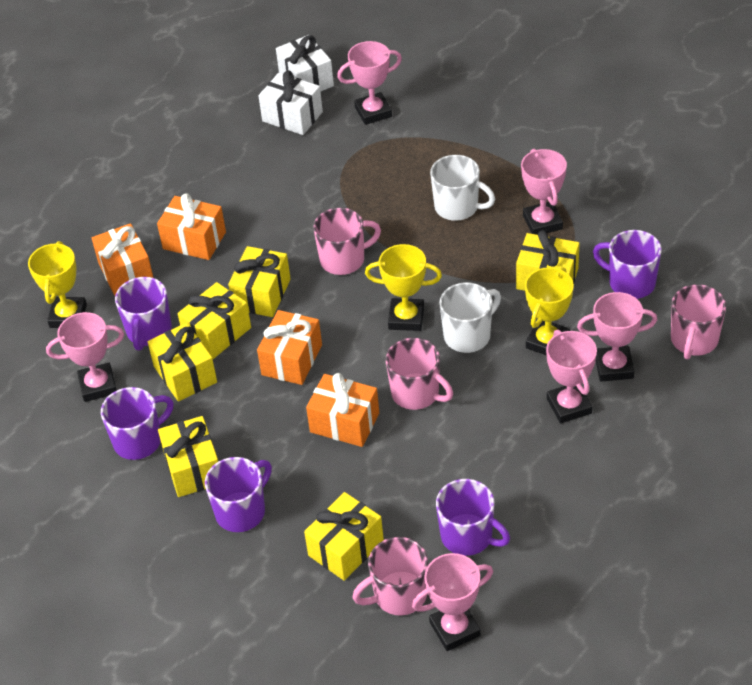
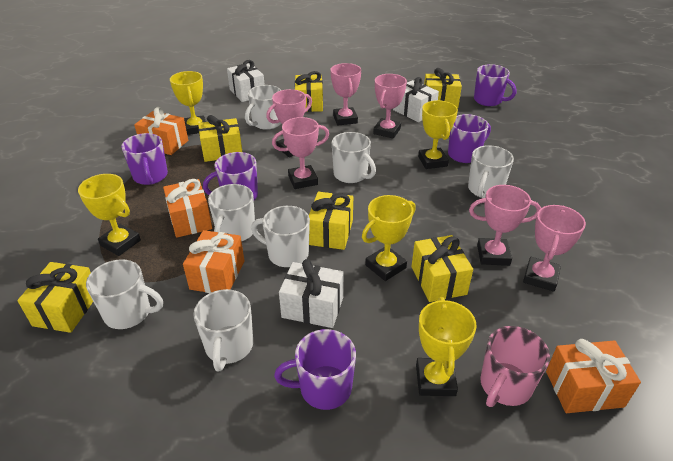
pink mug: 4 -> 1
white gift: 2 -> 3
white mug: 2 -> 7
yellow trophy: 3 -> 5

